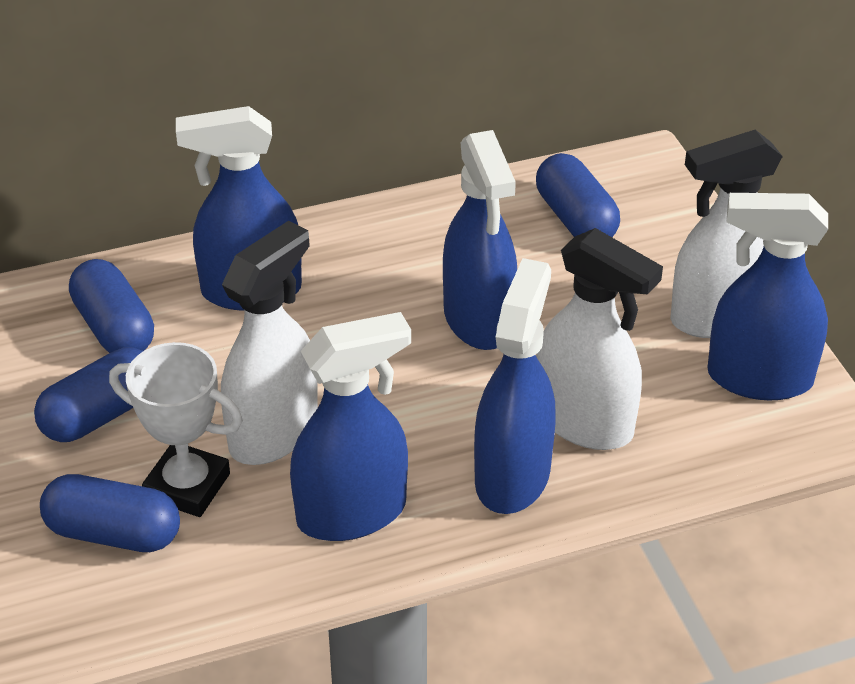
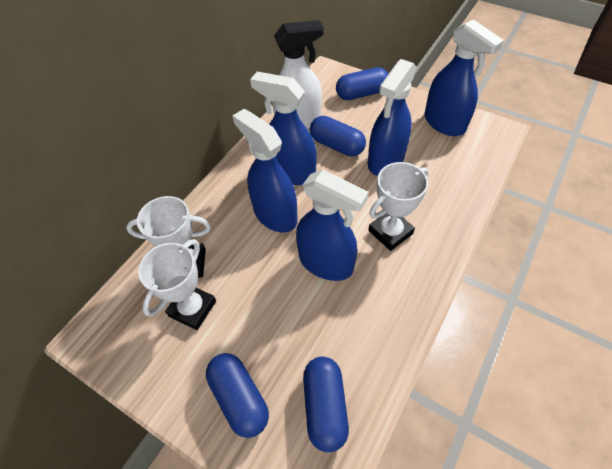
white spray bottle: 3 -> 1
white trophy: 1 -> 3

